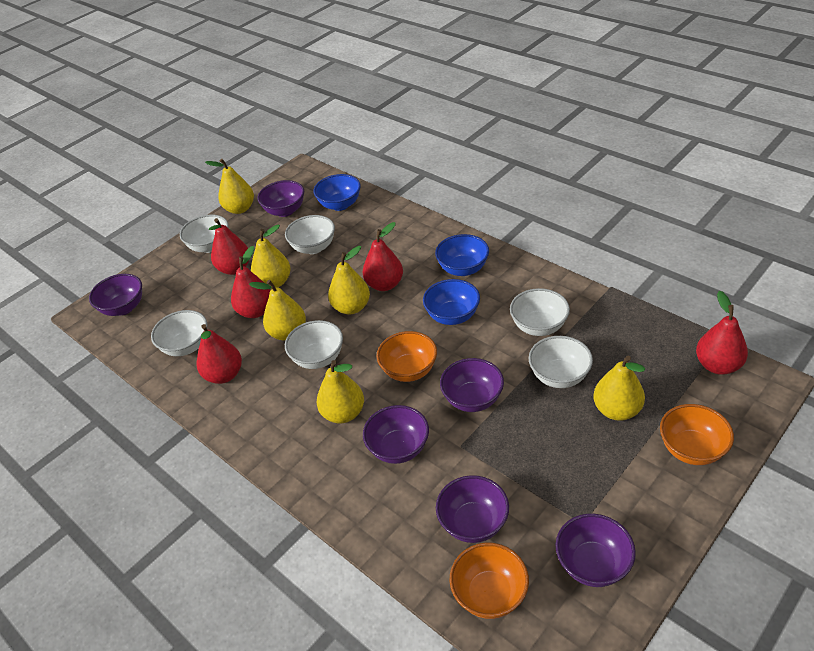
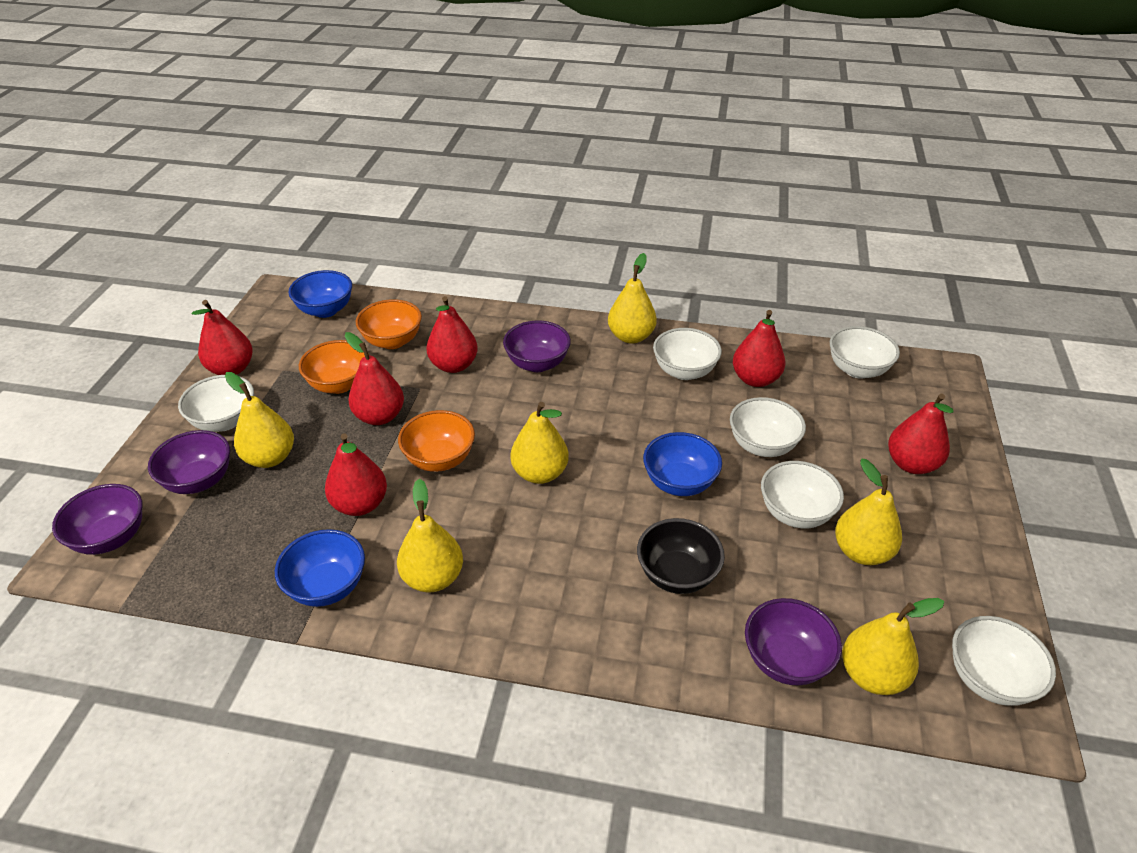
black bowl: 0 -> 1
purple bowl: 6 -> 4
red pear: 5 -> 6

